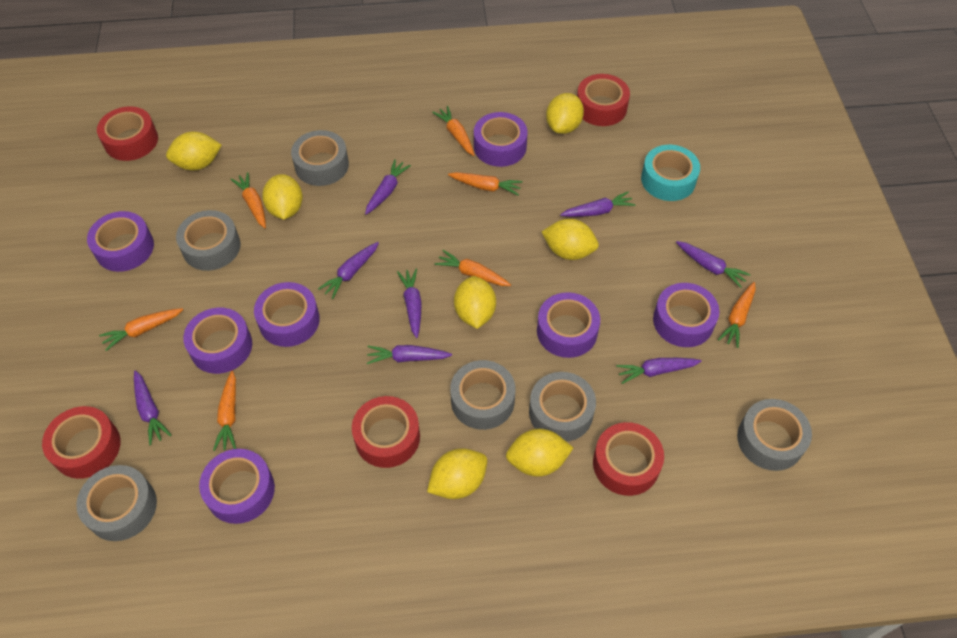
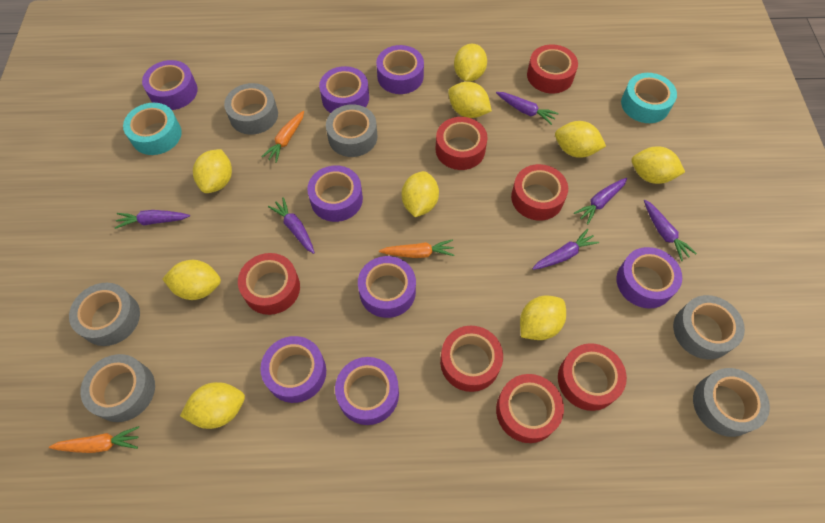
orange carrot: 7 -> 3
purple carrot: 8 -> 6
purple tape: 7 -> 8
red tape: 5 -> 7
turquoise tape: 1 -> 2
yellow lemon: 7 -> 9

